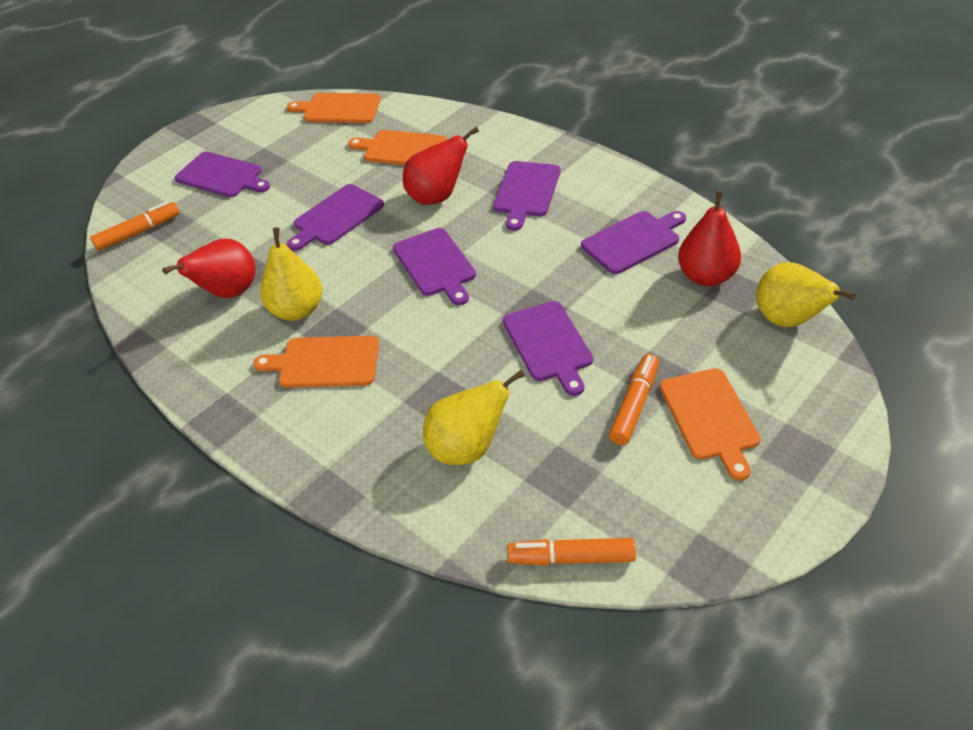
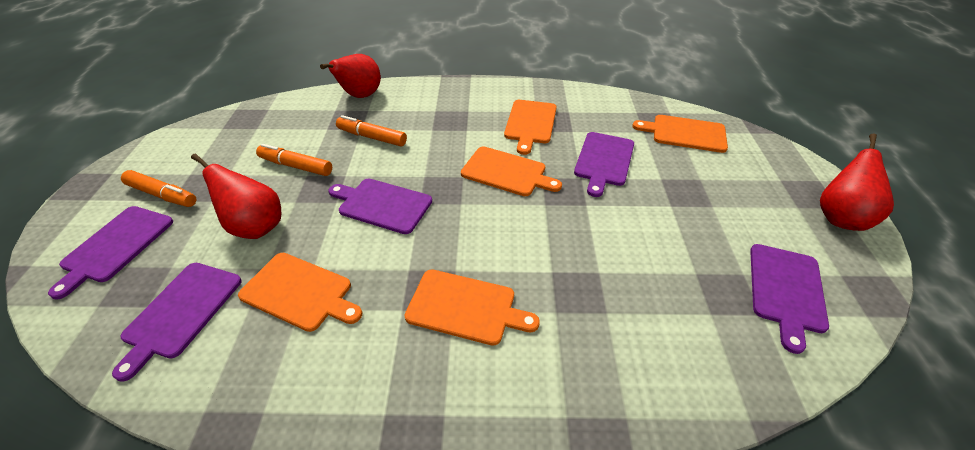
orange cutting board: 4 -> 5
purple cutting board: 6 -> 5
yellow pear: 3 -> 0

